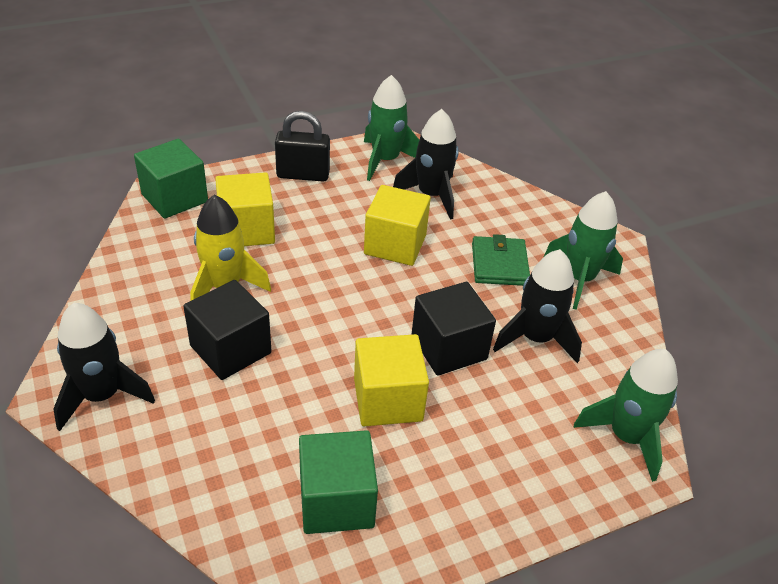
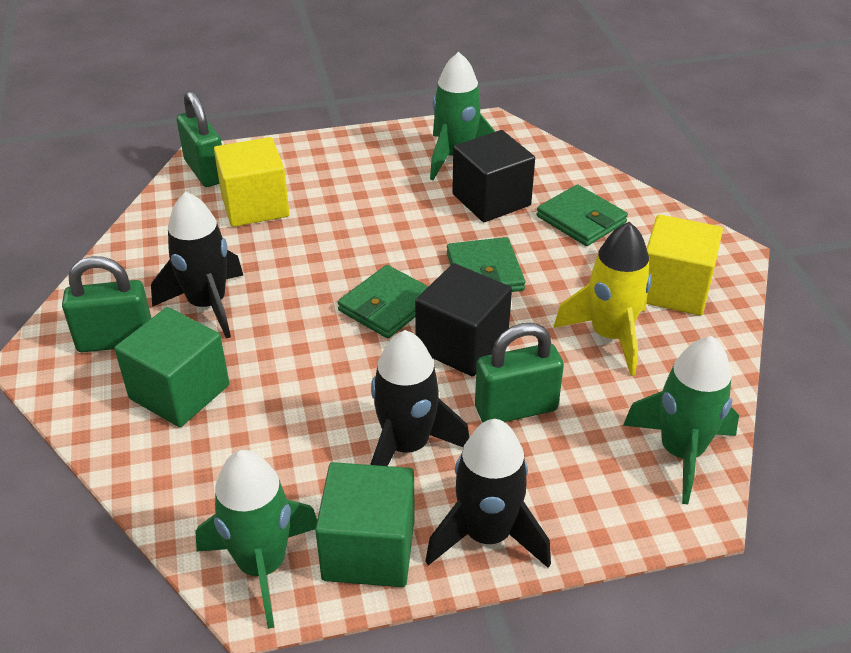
black padlock: 1 -> 0
green padlock: 0 -> 3
green wallet: 1 -> 3
yellow cube: 3 -> 2

